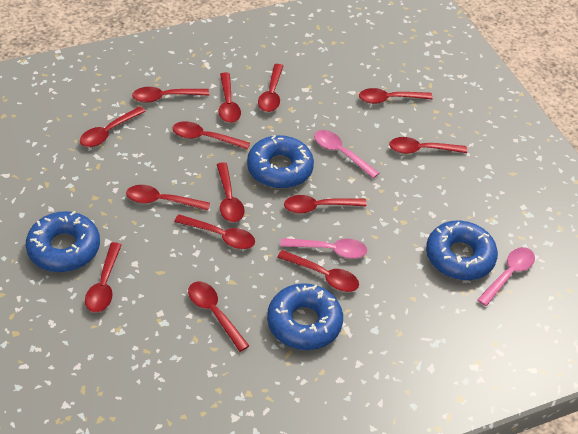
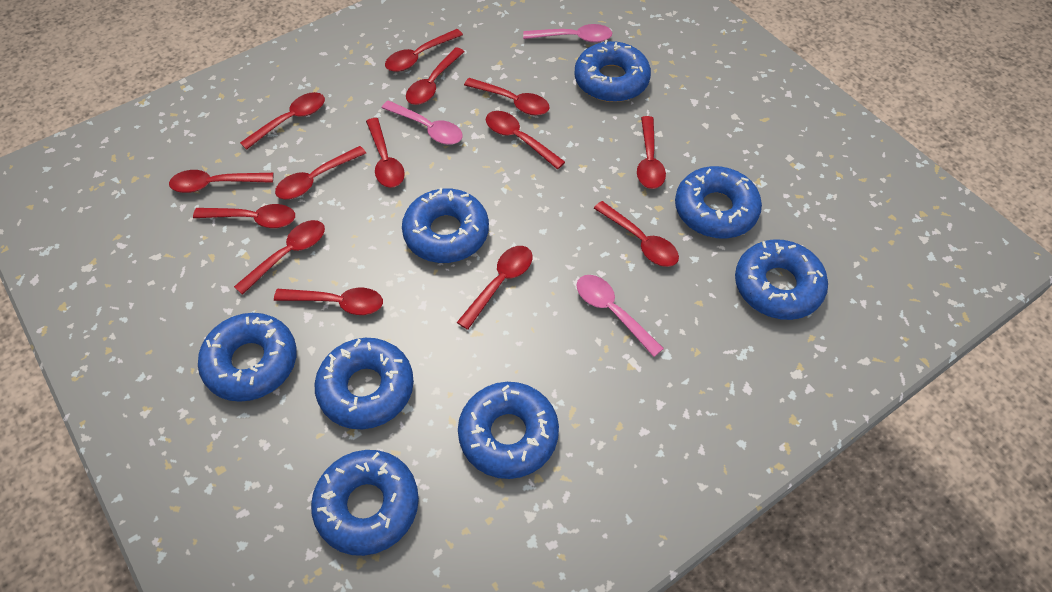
blue donut: 4 -> 8

